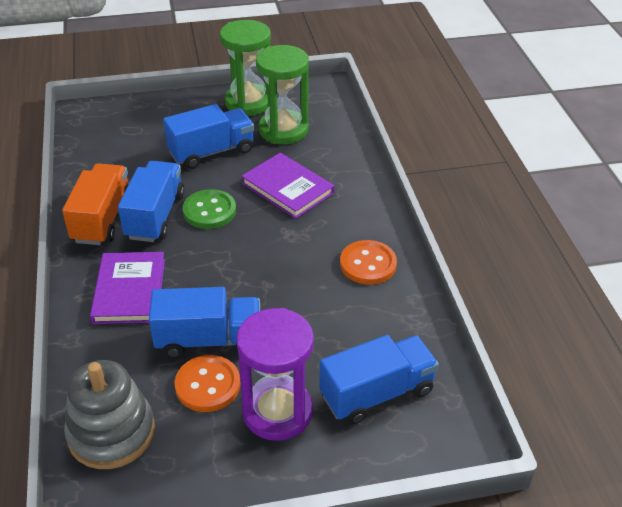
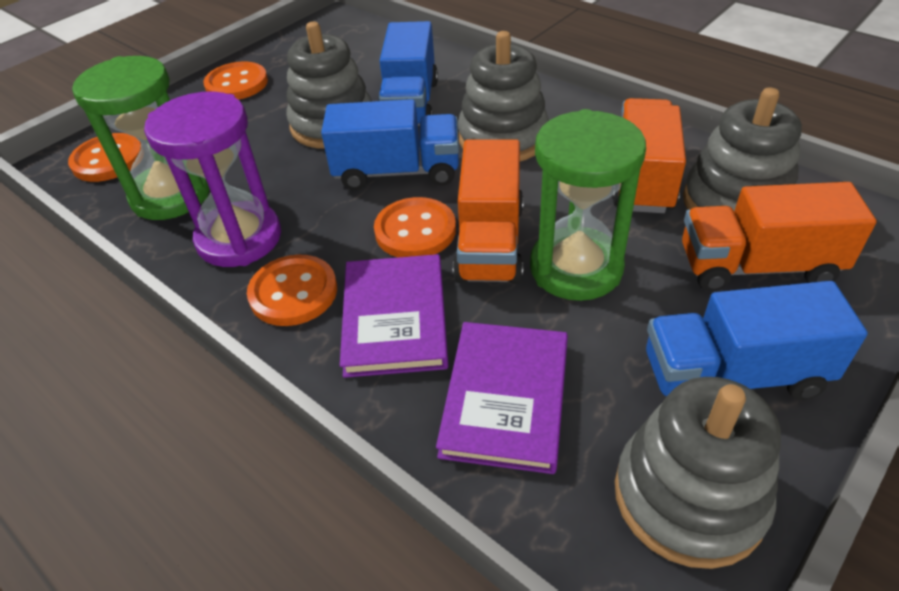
blue truck: 4 -> 3
green button: 1 -> 0
grey stacking toy: 1 -> 4
orange button: 2 -> 4
orange truck: 1 -> 3

